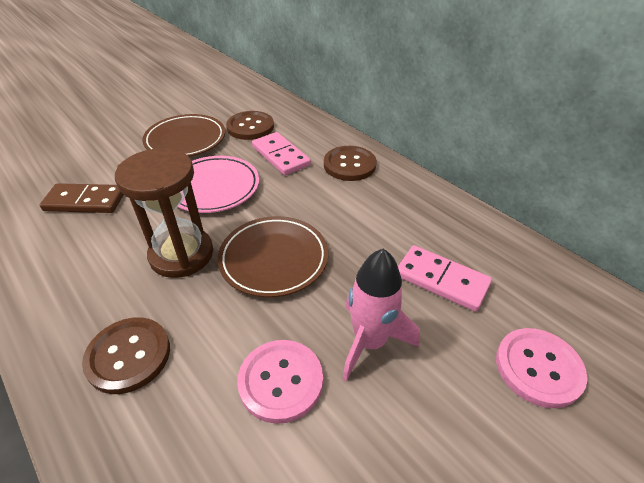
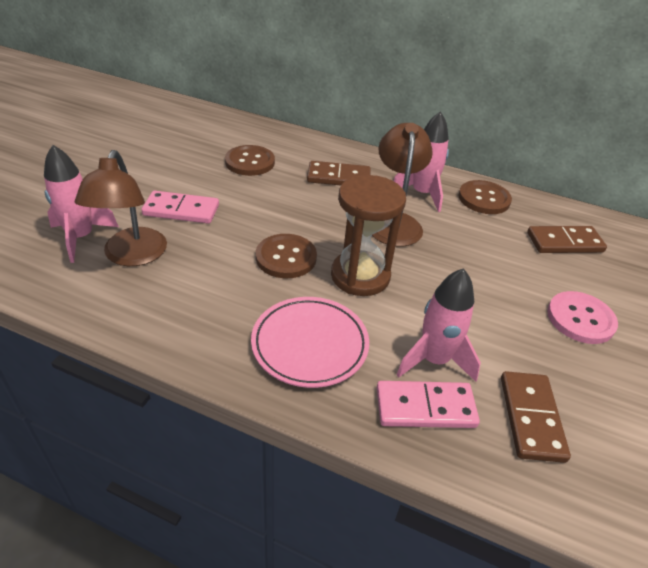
brown domino: 1 -> 3
brown lamp: 0 -> 2
brown plate: 2 -> 0
pink button: 2 -> 1
pink rocket: 1 -> 3

